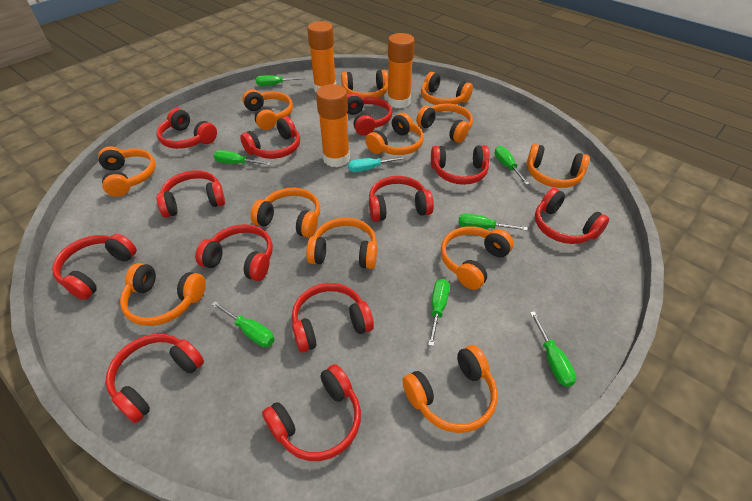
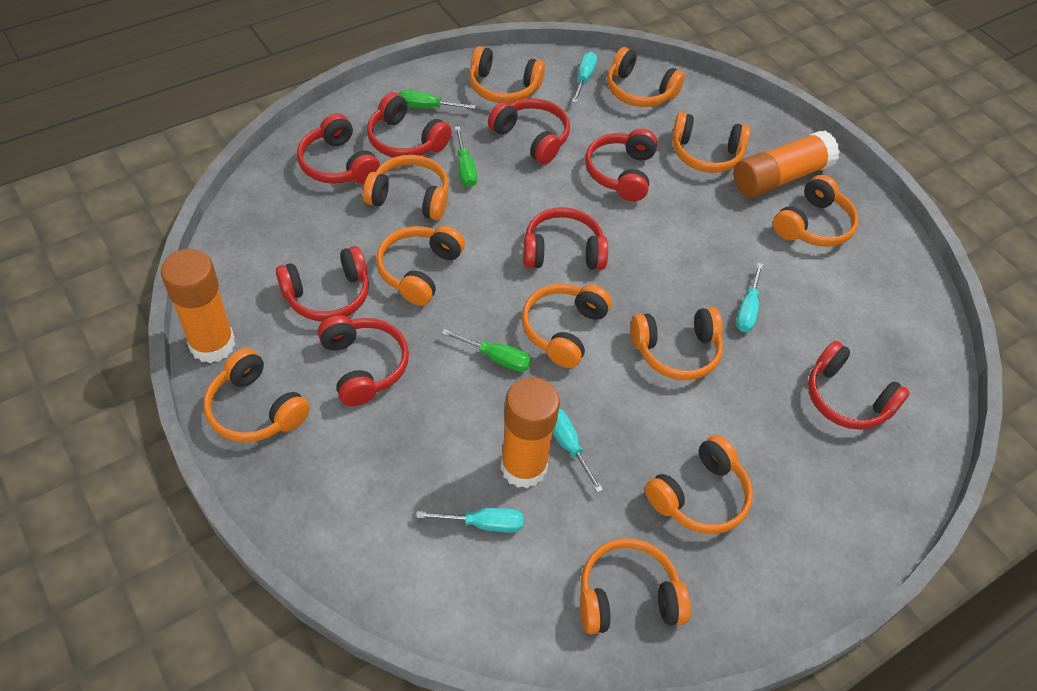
green screwdriver: 7 -> 3
orange headphones: 12 -> 11
red headphones: 12 -> 8
turquoise screwdriver: 1 -> 4

